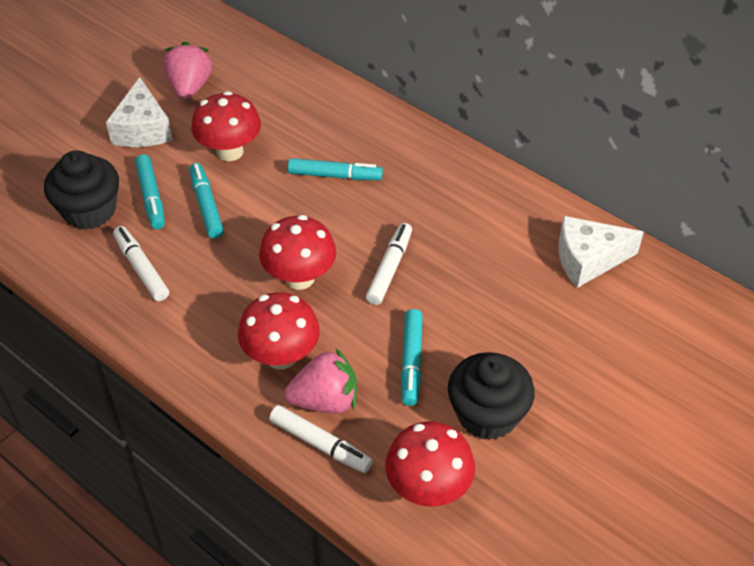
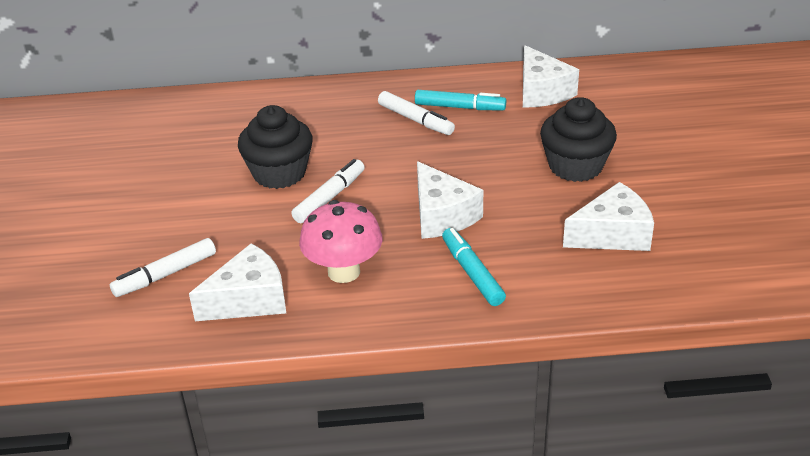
pink mushroom: 0 -> 1
pink strawberry: 2 -> 0
red mushroom: 4 -> 0
turquoise marker: 4 -> 2
white cheese: 2 -> 4

